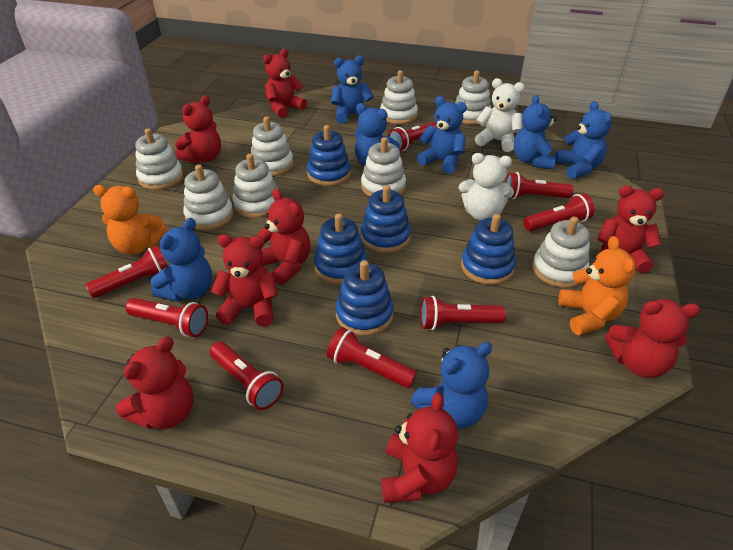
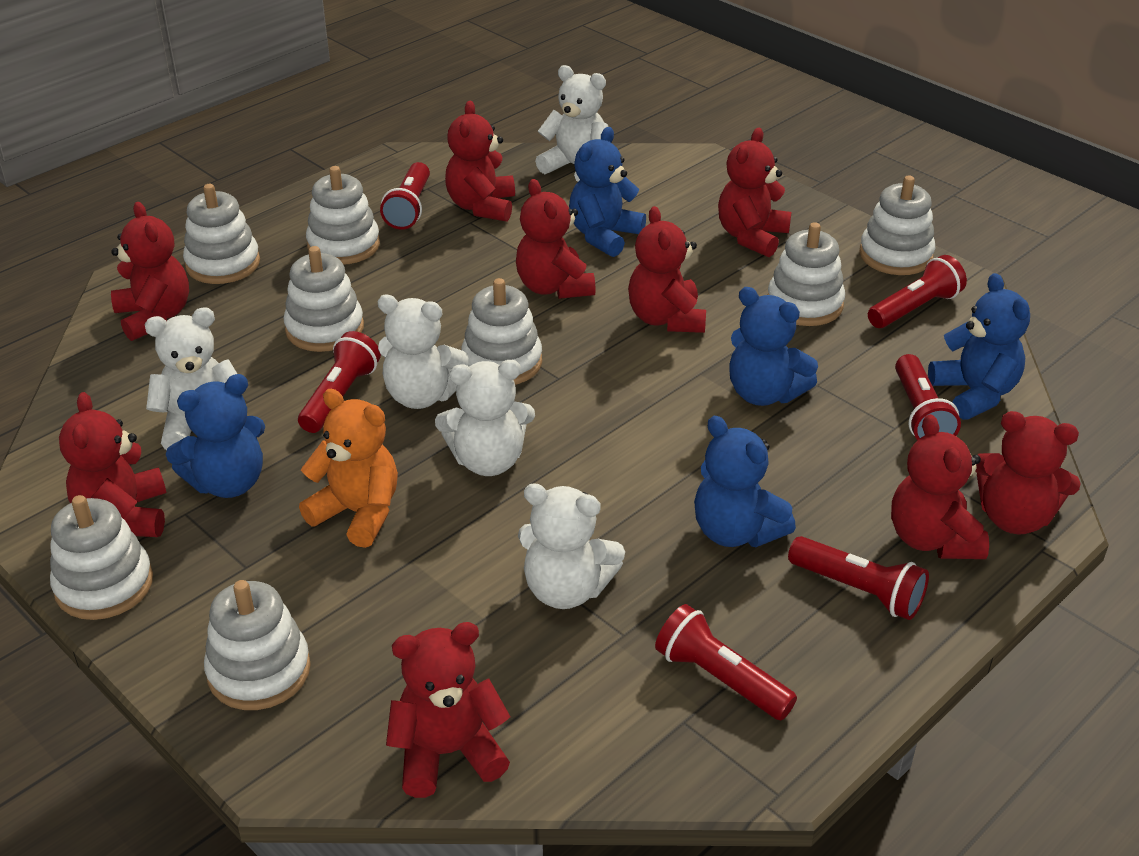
blue stacking toy: 5 -> 0
blue teddy bear: 7 -> 5
orange teddy bear: 2 -> 1
red flashlight: 8 -> 6
red teddy bear: 8 -> 9
white teddy bear: 2 -> 5

